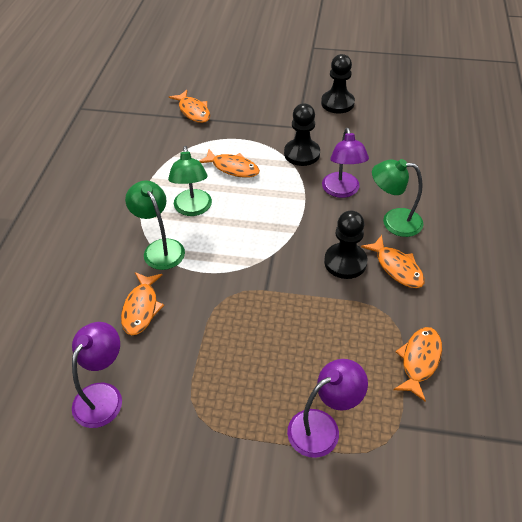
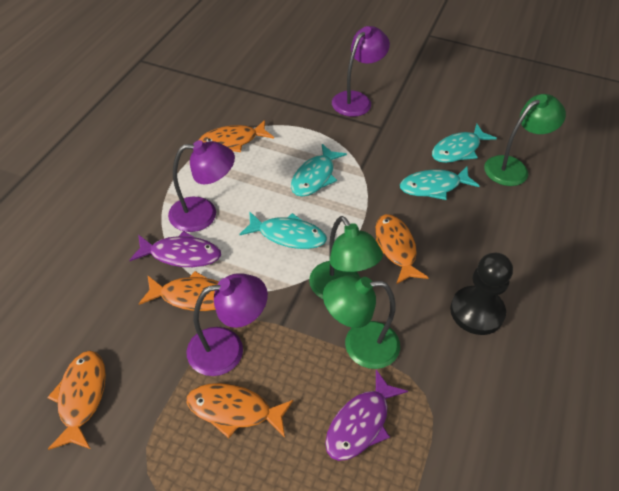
black pawn: 3 -> 1
purple fish: 0 -> 2
turquoise fish: 0 -> 4

